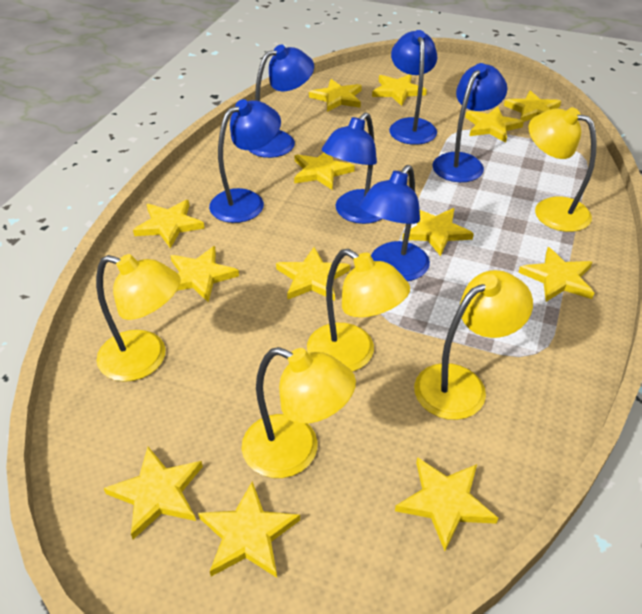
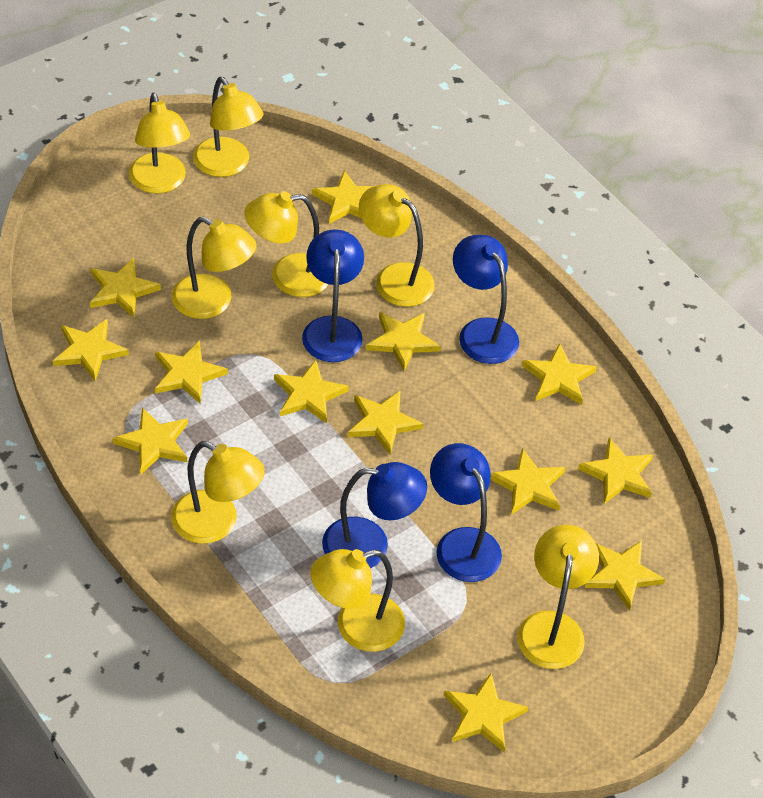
blue lamp: 6 -> 4
yellow lamp: 5 -> 8

